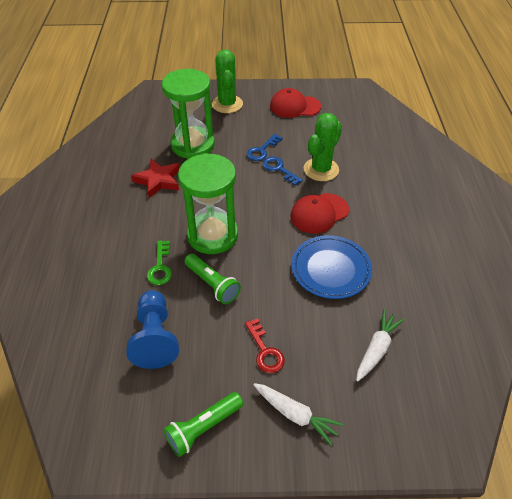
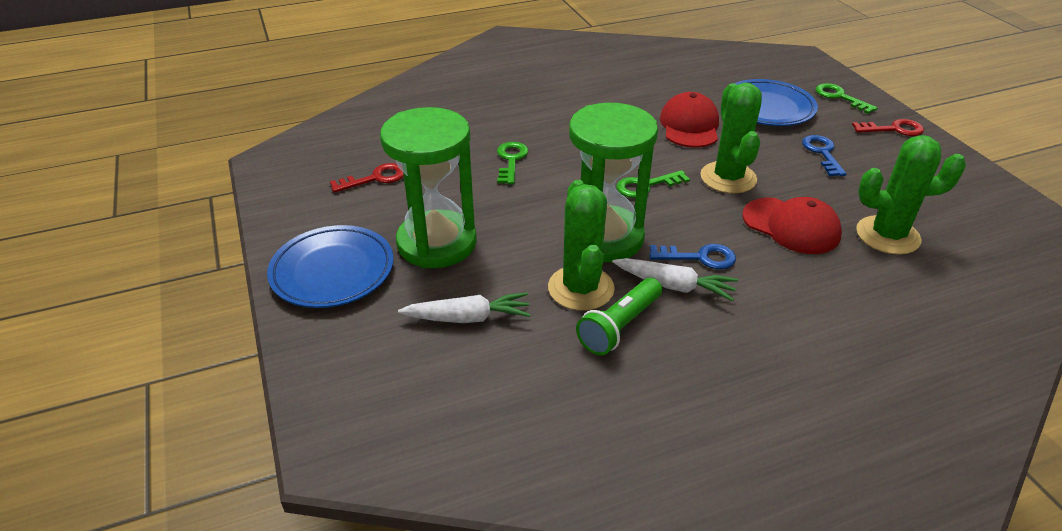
blue pawn: 1 -> 0
blue plate: 1 -> 2
green cactus: 2 -> 3
green flashlight: 2 -> 1
green key: 1 -> 3
red key: 1 -> 2
red star: 1 -> 0

